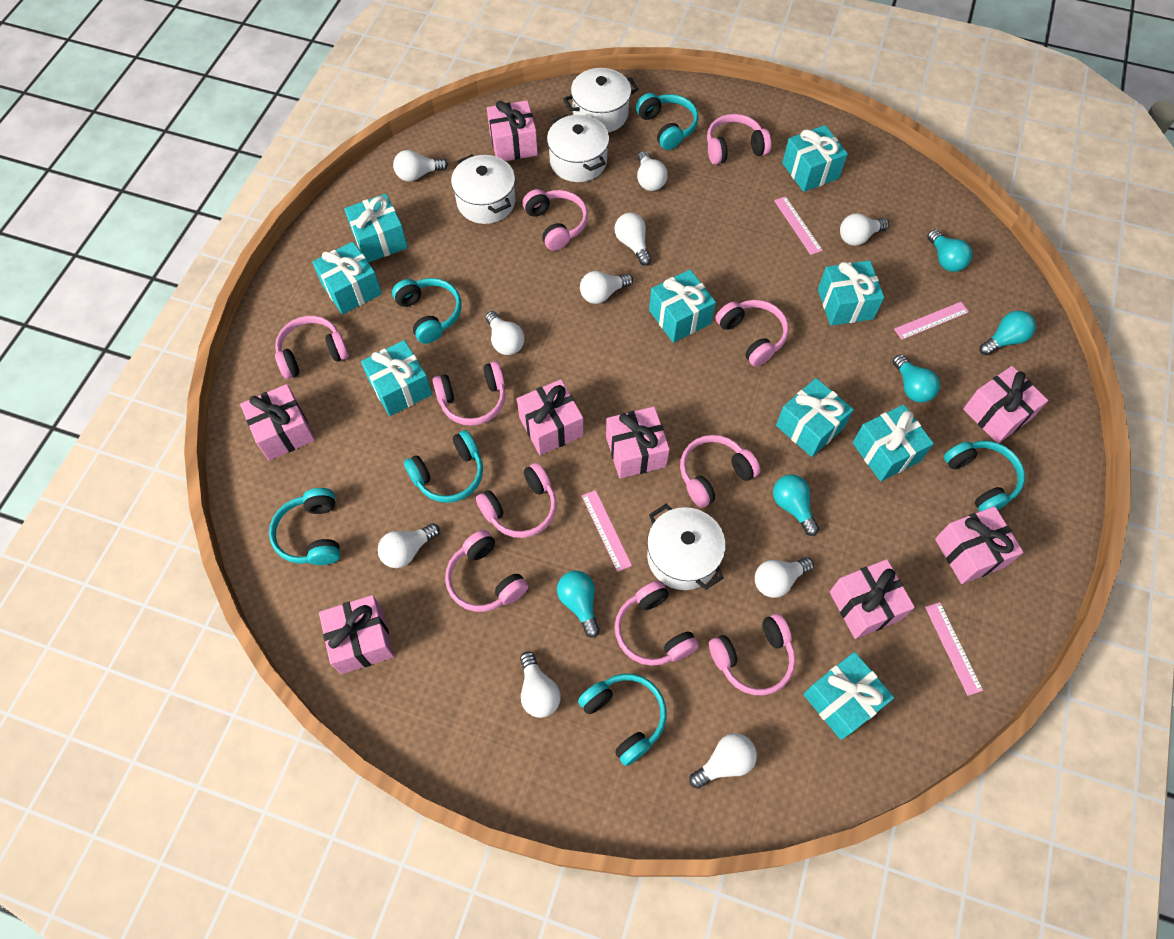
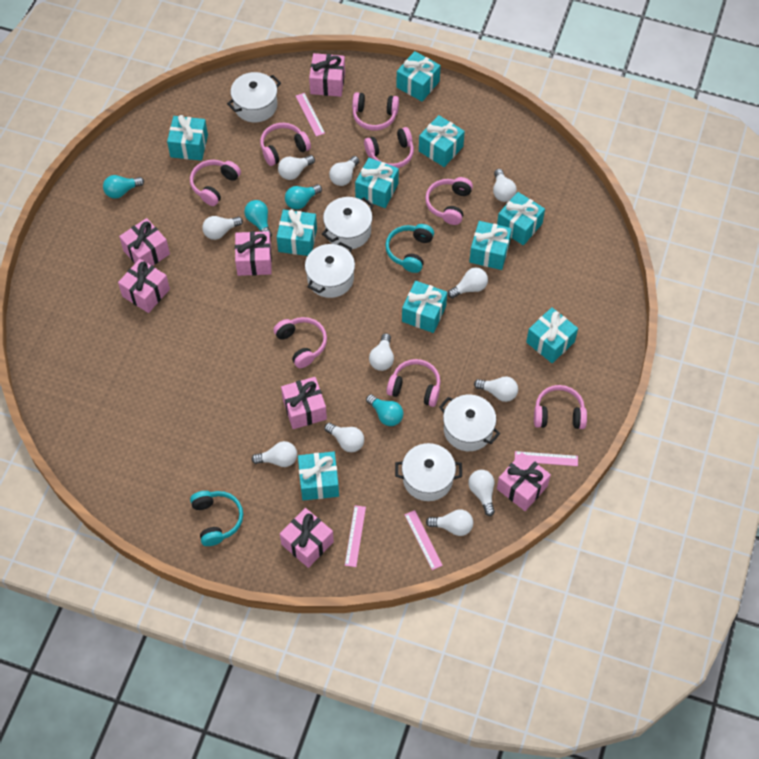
pink gift: 8 -> 7
pink headphones: 10 -> 8
turquoise gift: 9 -> 10
turquoise headphones: 6 -> 2
turquoise light bulb: 5 -> 4
white light bulb: 10 -> 11
white pot: 4 -> 5

